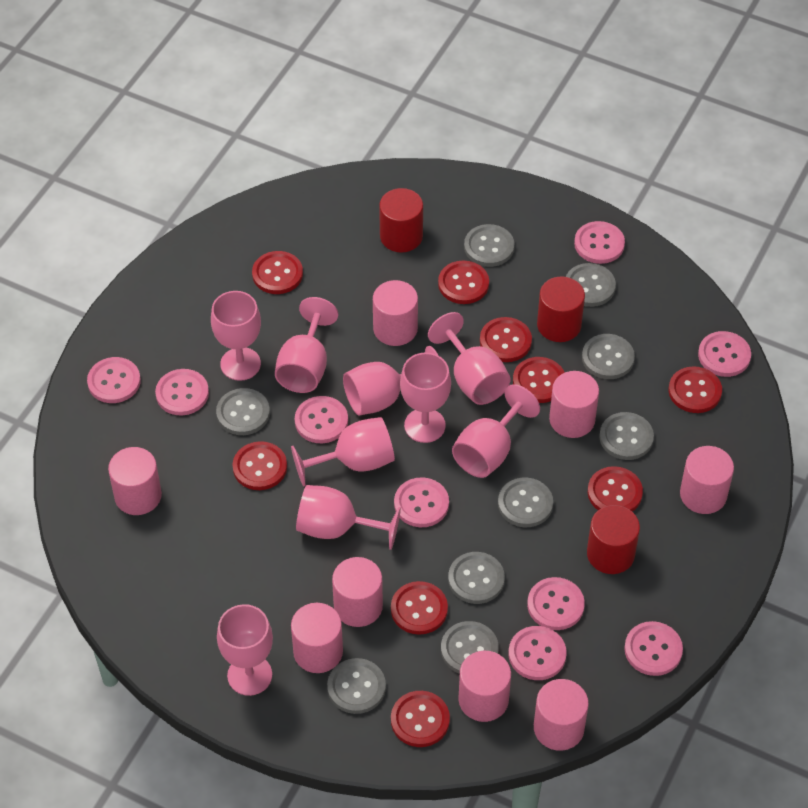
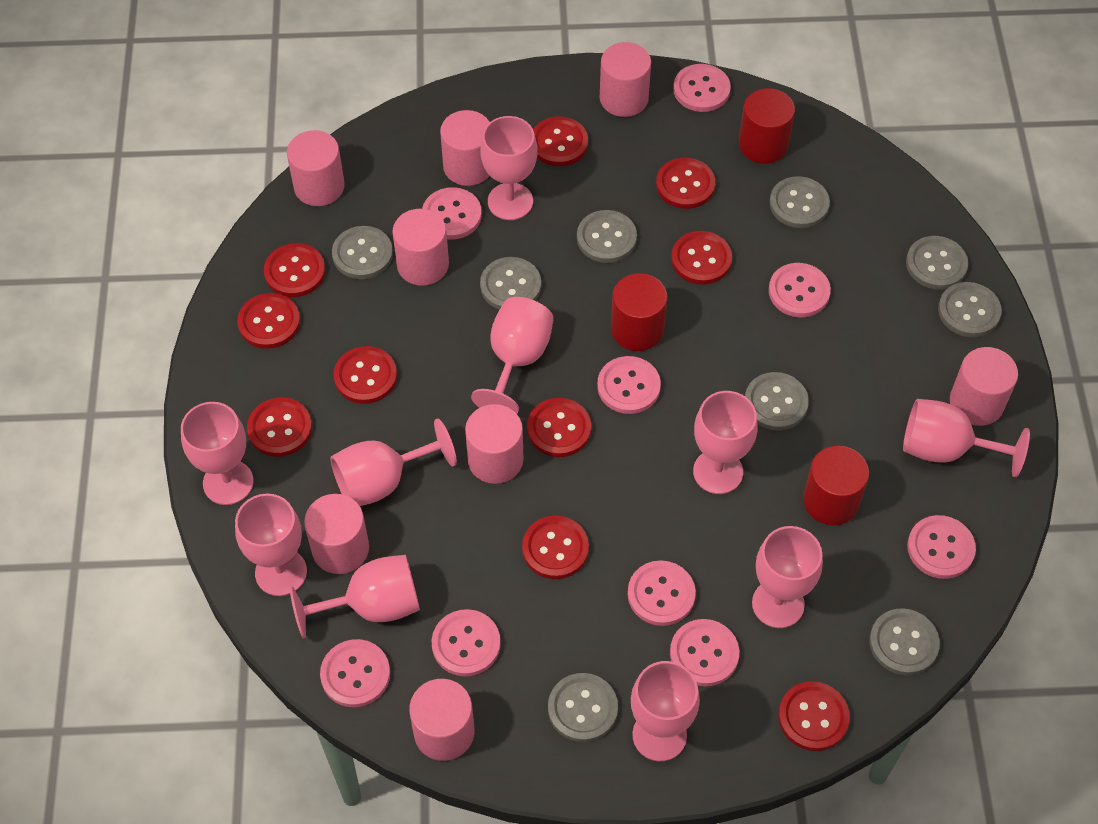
pink goblet: 9 -> 10
red button: 9 -> 10

